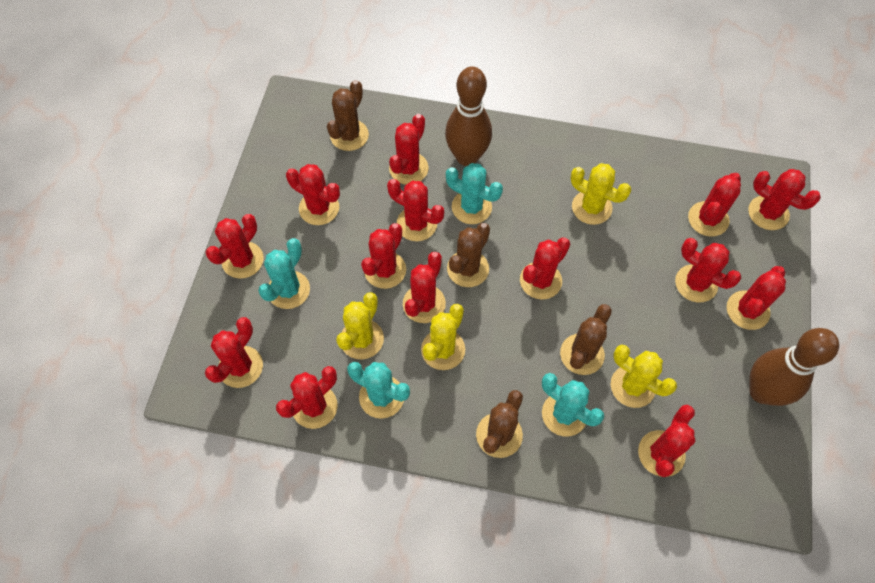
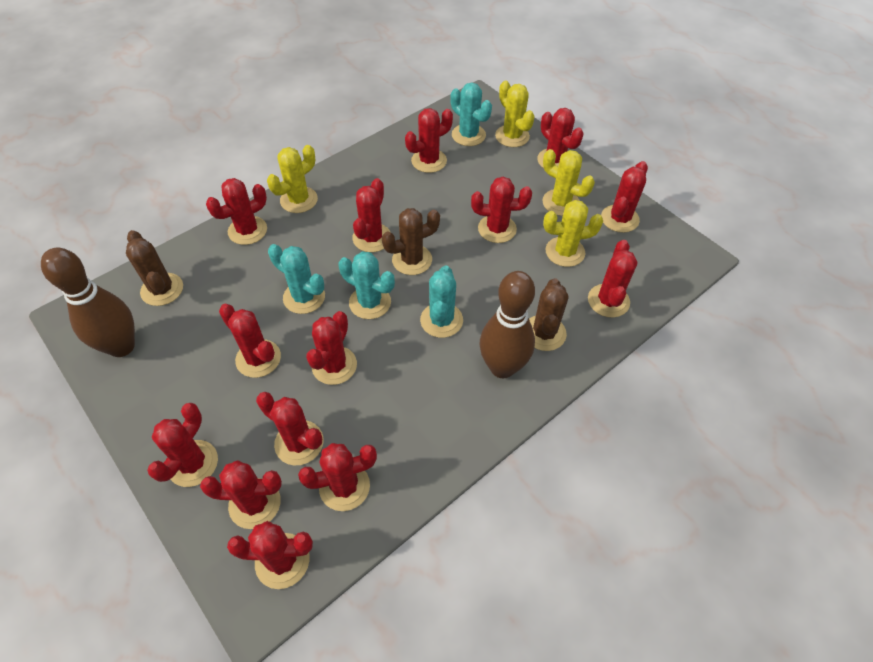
brown cactus: 4 -> 3

